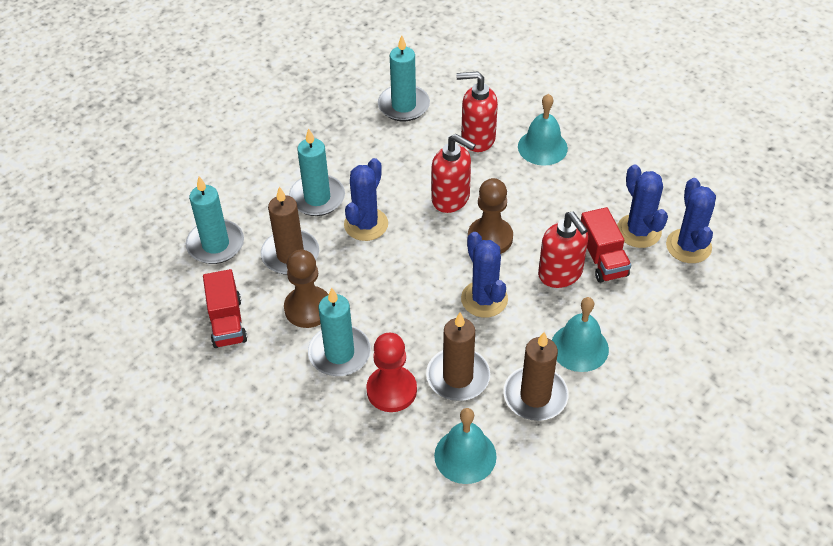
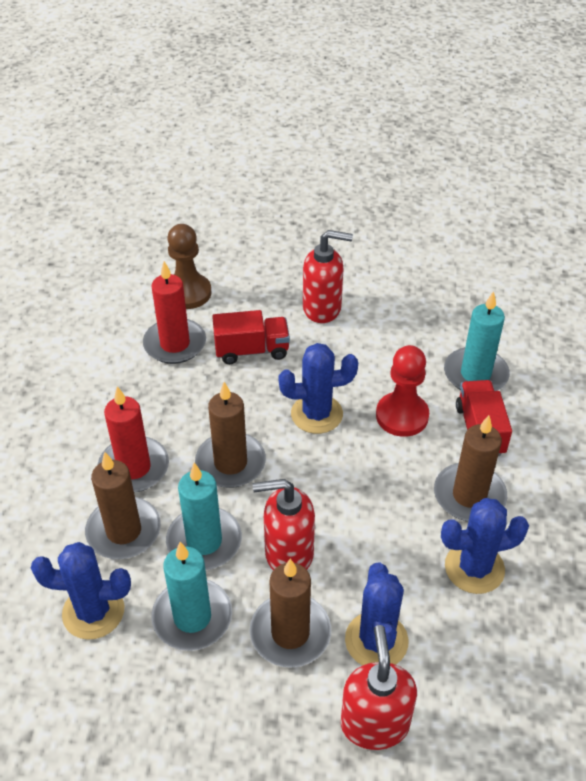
brown candle: 3 -> 4
brown pawn: 2 -> 1
red candle: 0 -> 2
turquoise bell: 3 -> 0
turquoise candle: 4 -> 3

